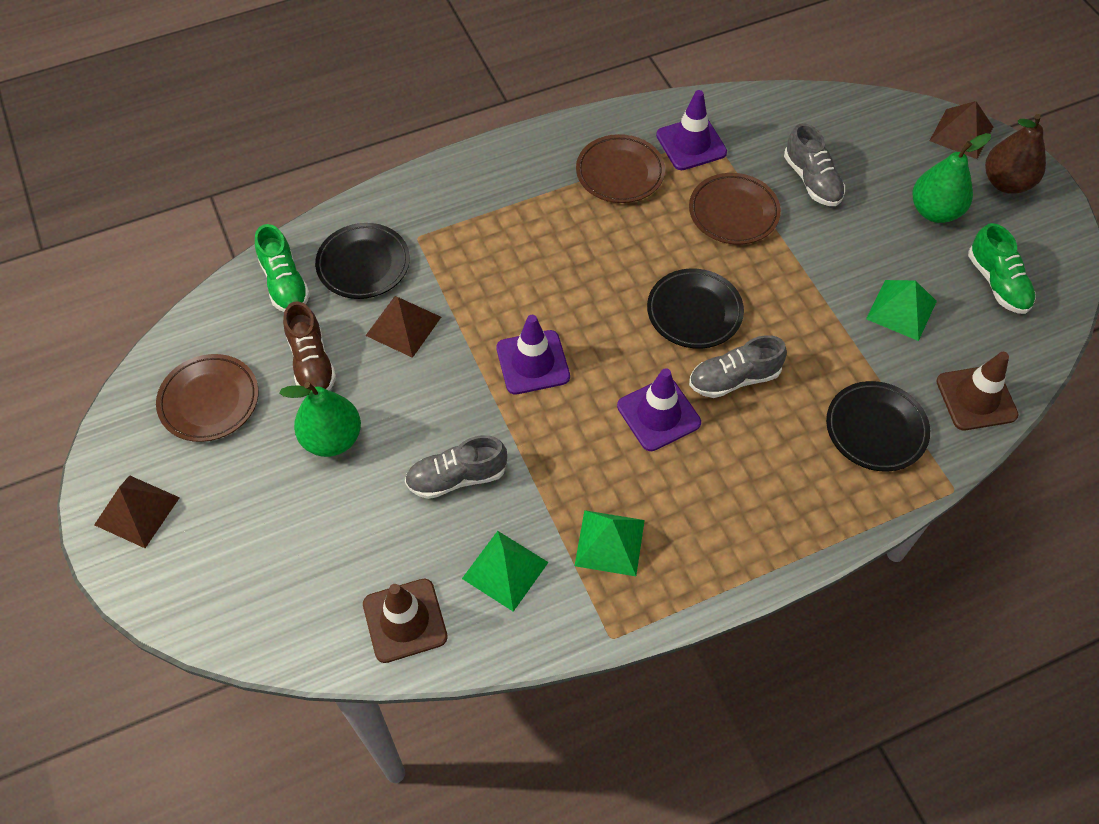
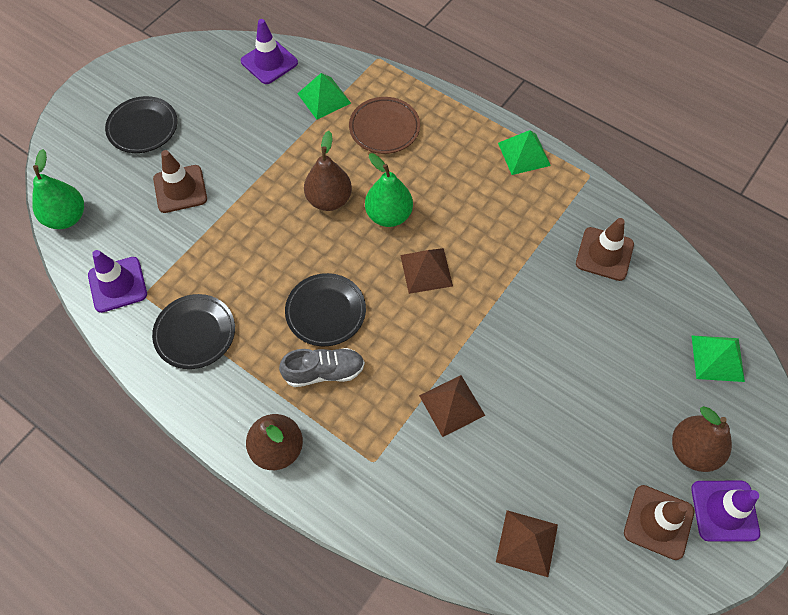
brown pear: 1 -> 3
brown plate: 3 -> 1
brown shoe: 1 -> 0
brown traffic cone: 2 -> 3
green shoe: 2 -> 0
grey shoe: 3 -> 1

